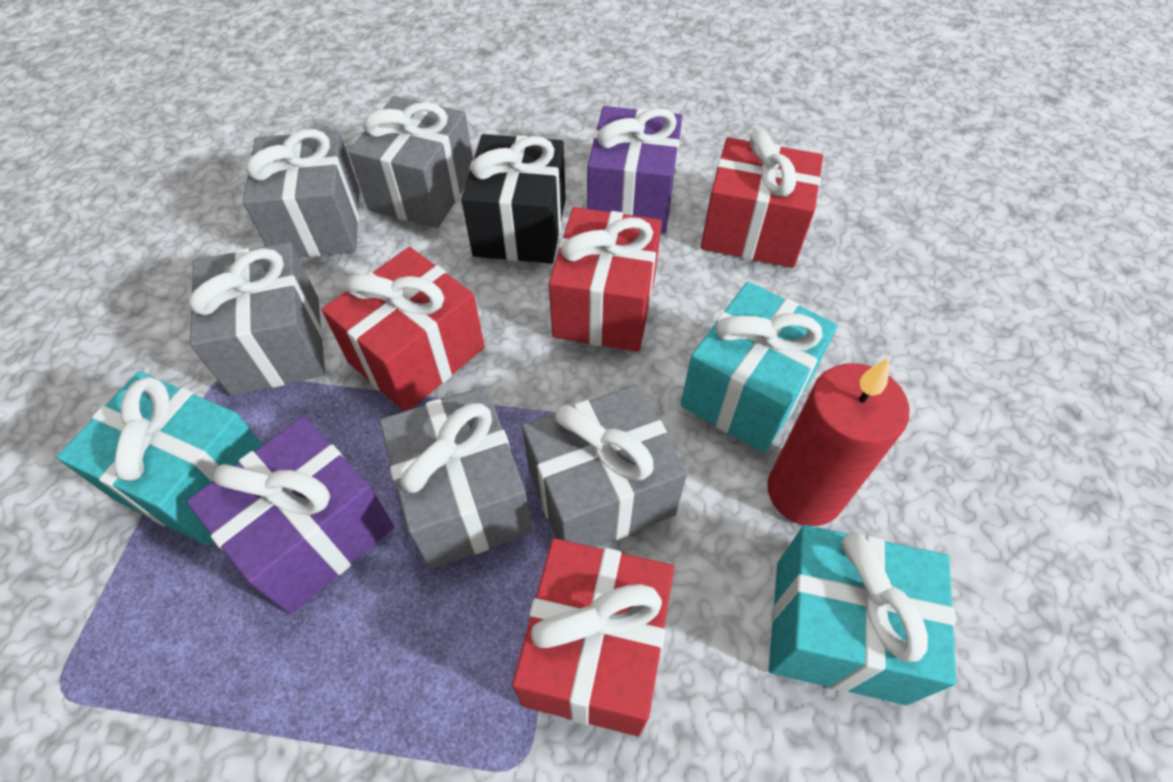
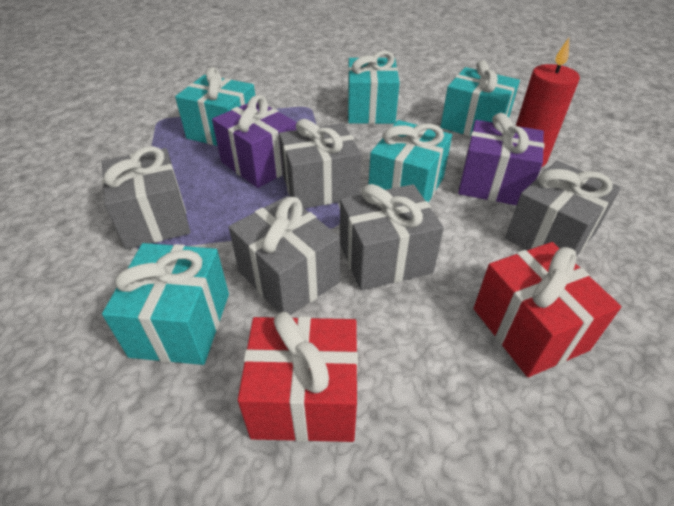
black gift: 1 -> 0
red gift: 4 -> 2
turquoise gift: 3 -> 5

